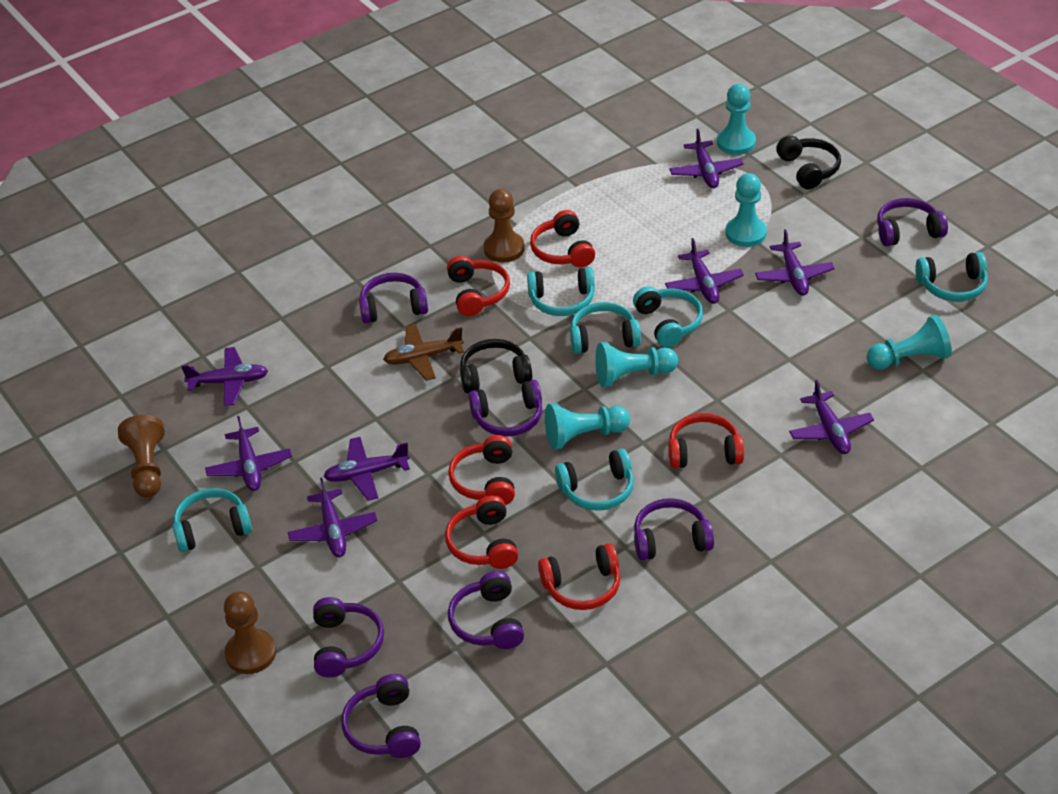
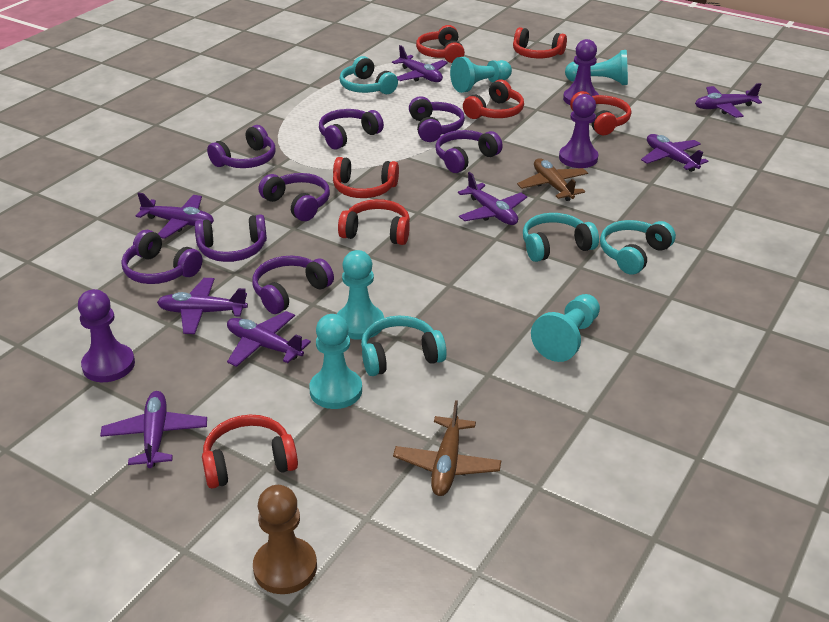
black headphones: 2 -> 0
brown pawn: 3 -> 1
brown plane: 1 -> 2
purple headphones: 7 -> 8
purple pawn: 0 -> 3
red headphones: 6 -> 7
turquoise headphones: 6 -> 4

